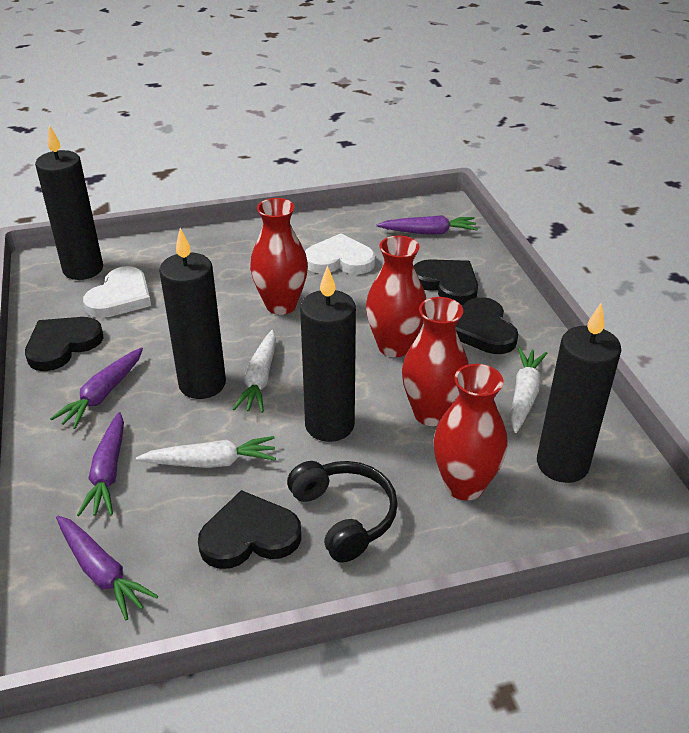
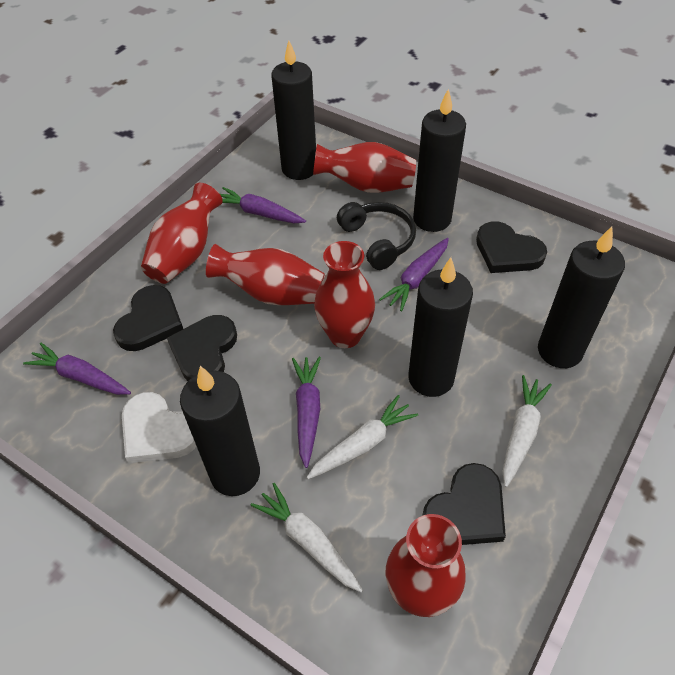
black candle: 4 -> 5
red vase: 4 -> 5
white heart: 2 -> 1

